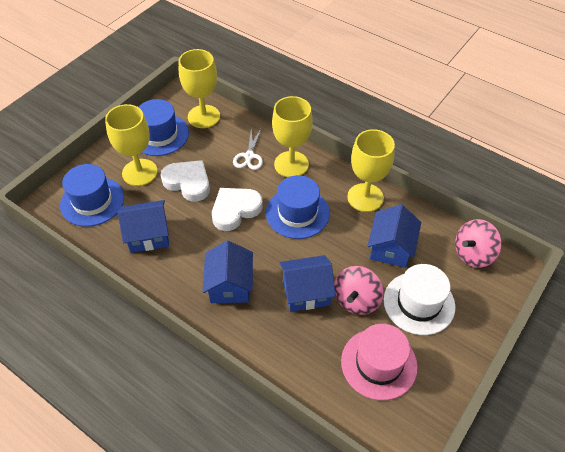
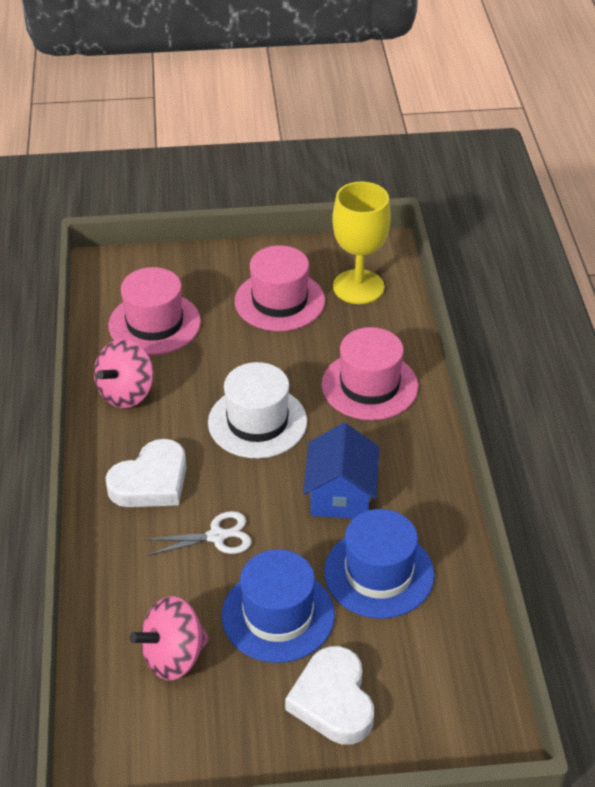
blue hat: 3 -> 2
blue house: 4 -> 1
pink hat: 1 -> 3
yellow goblet: 4 -> 1

